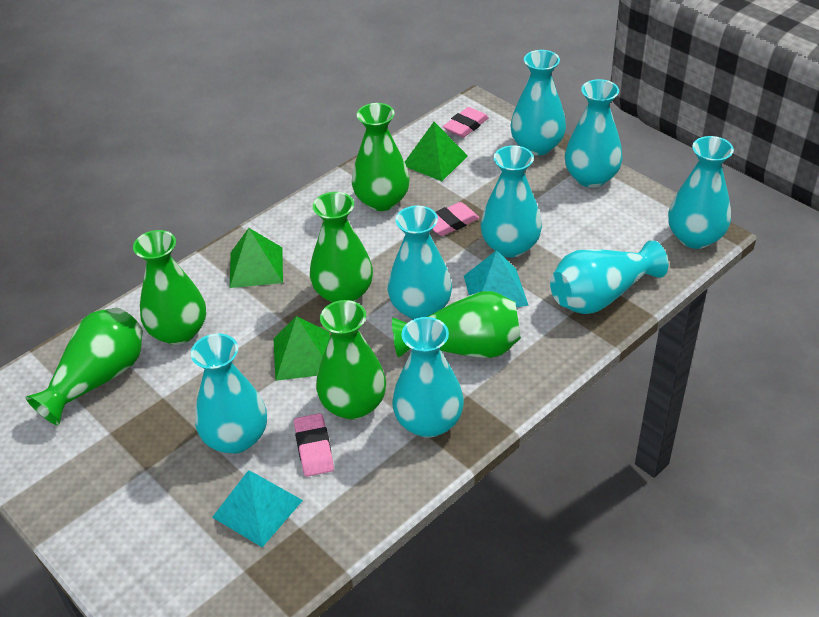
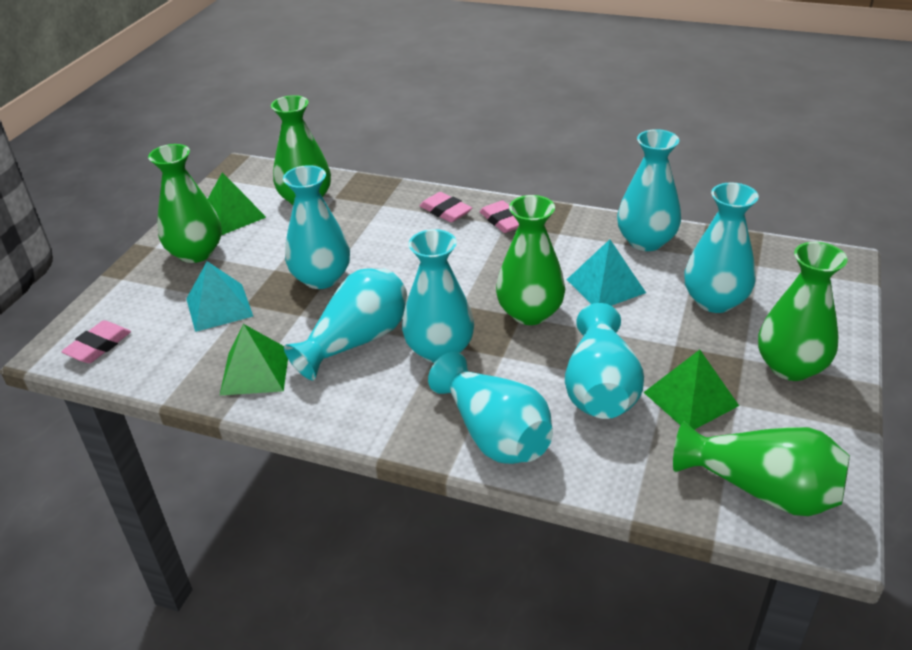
green vase: 6 -> 5
turquoise vase: 8 -> 7

